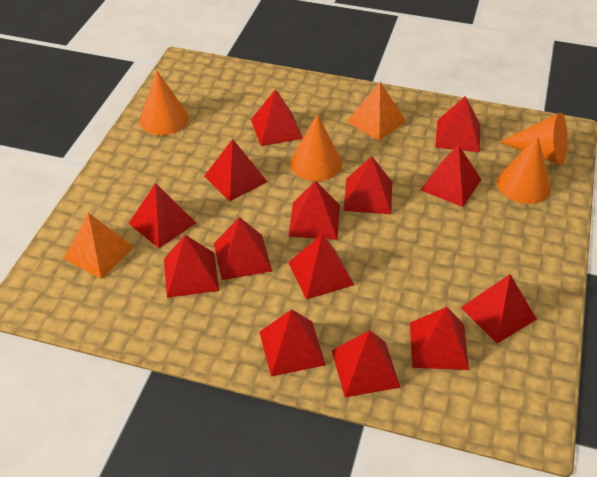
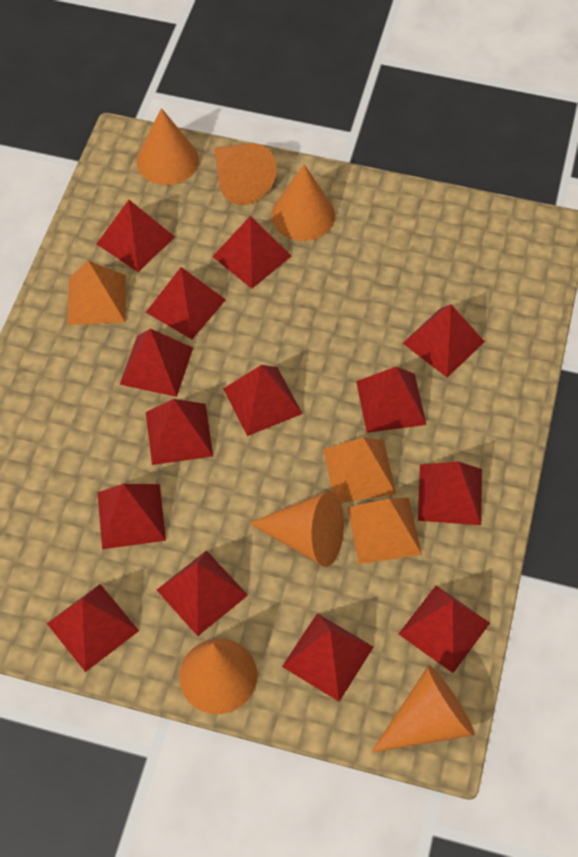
orange cone: 4 -> 6
orange pyramid: 2 -> 3

